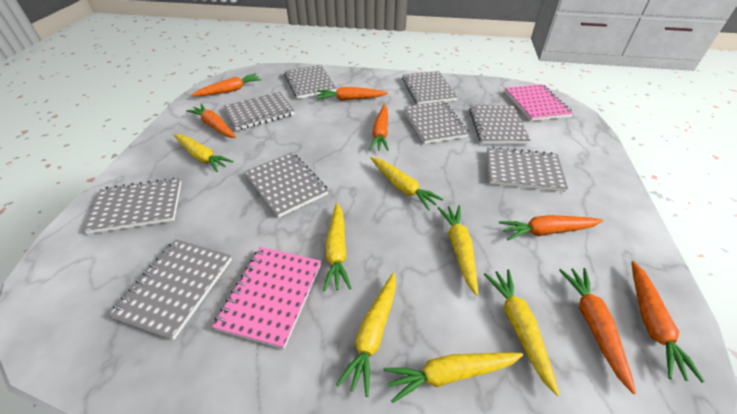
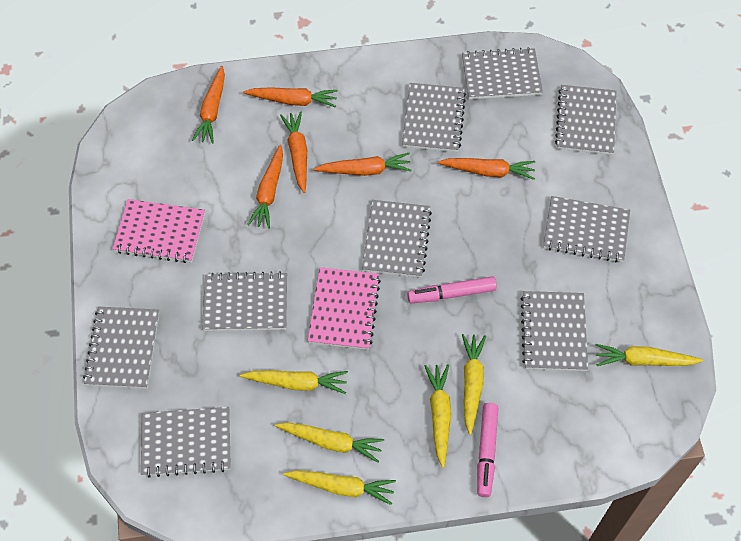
orange carrot: 7 -> 6
pink marker: 0 -> 2
yellow carrot: 7 -> 6

